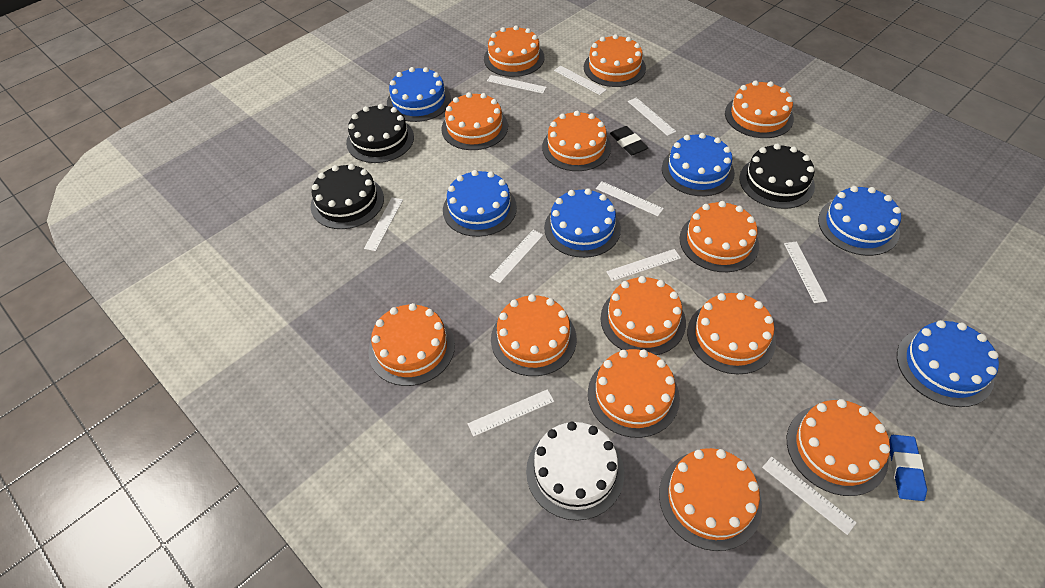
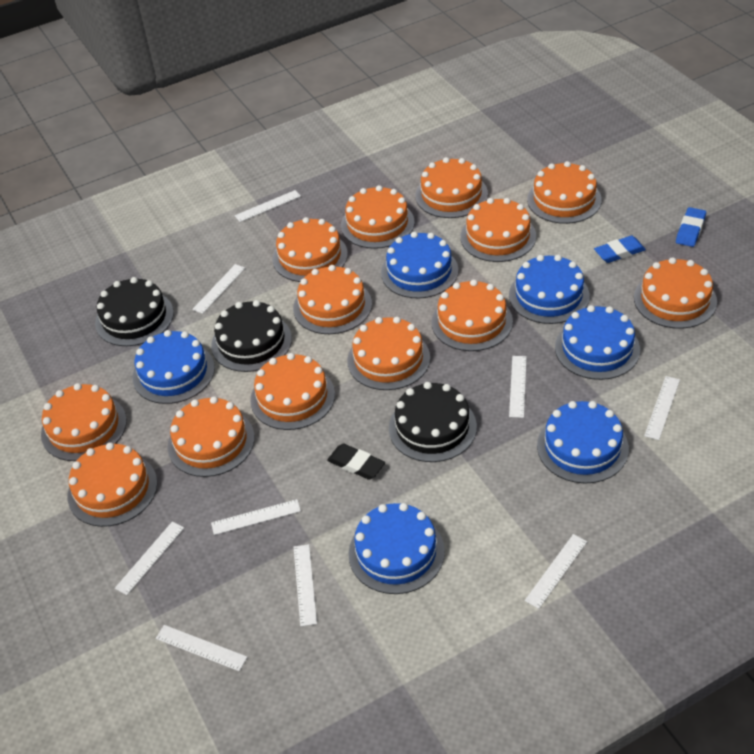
blue eraser: 1 -> 2
white cake: 1 -> 0
white ruler: 10 -> 9

